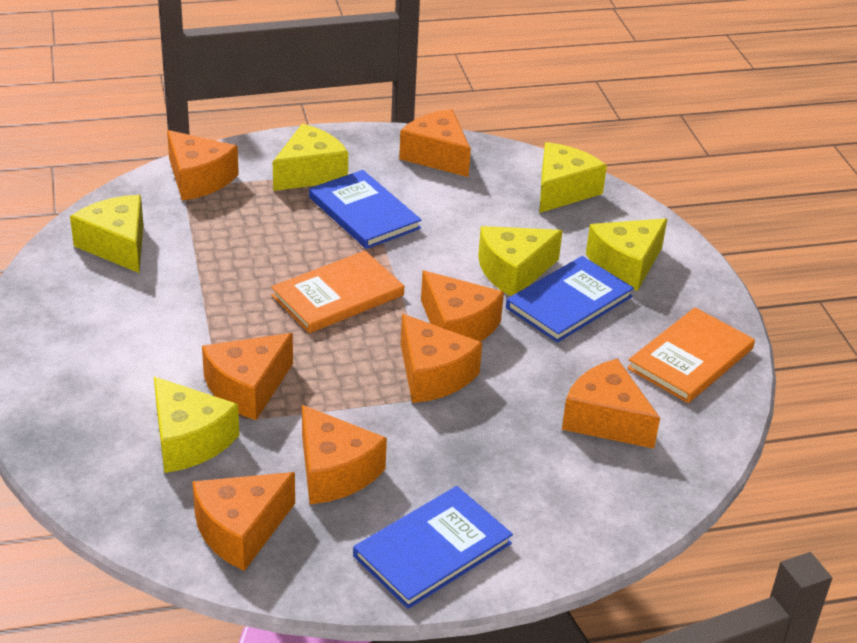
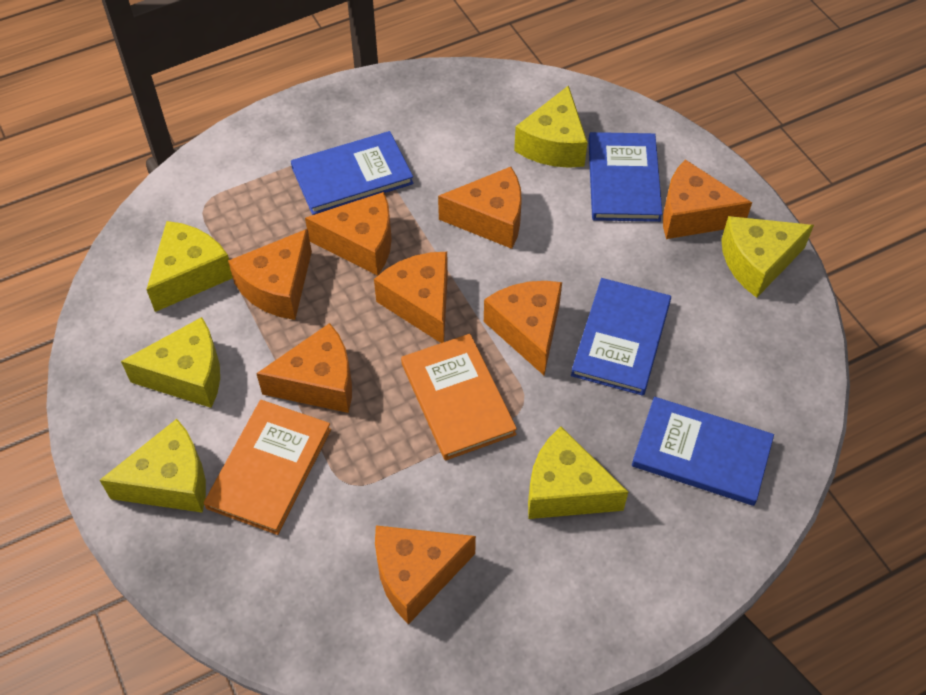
blue book: 3 -> 4

